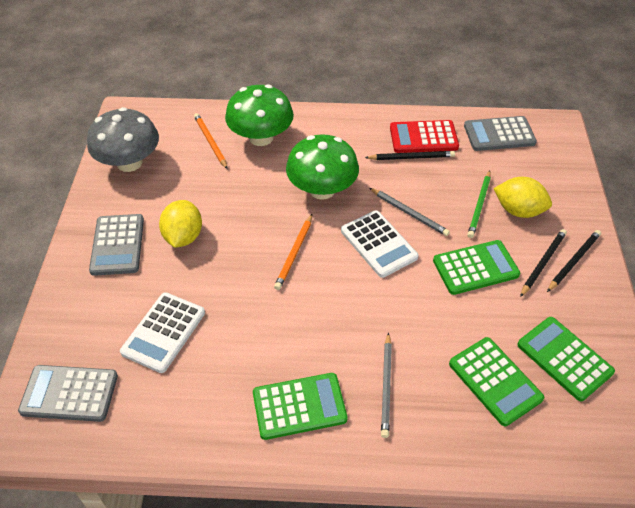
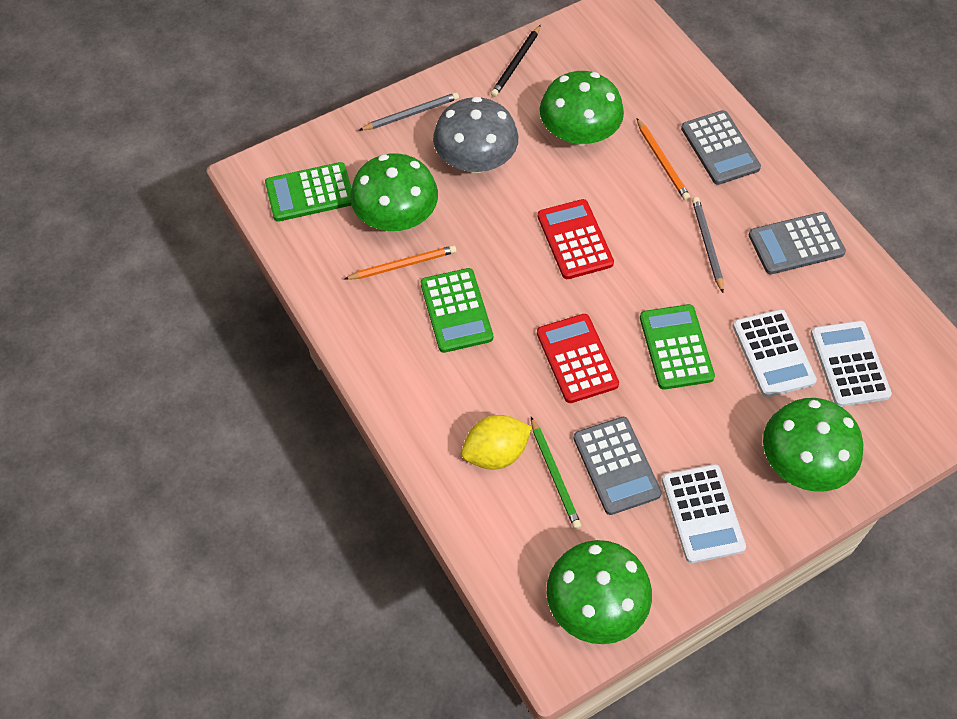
black pencil: 3 -> 1
green calculator: 4 -> 3
green mushroom: 2 -> 4
red calculator: 1 -> 2
white calculator: 2 -> 3
yellow lemon: 2 -> 1

